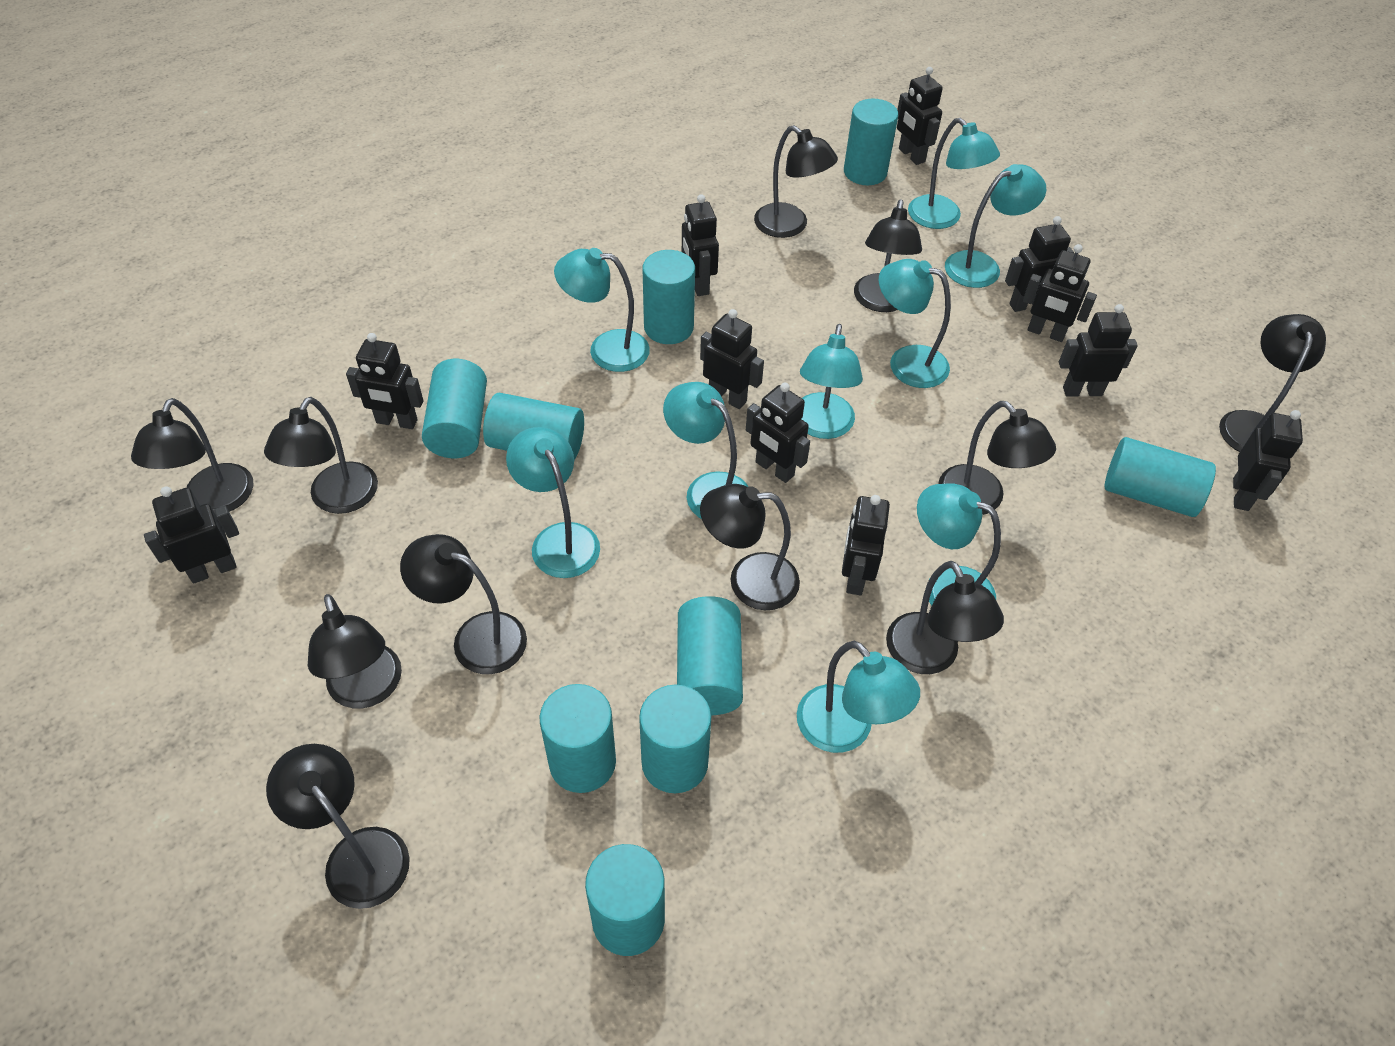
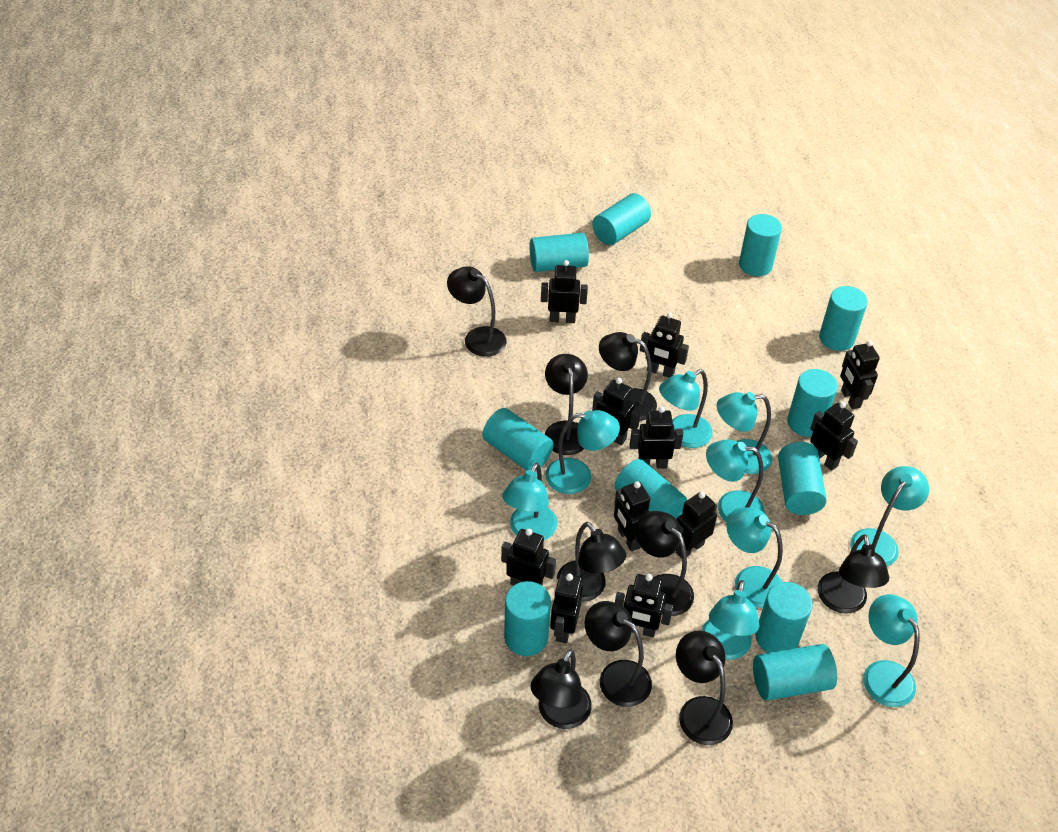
black lamp: 11 -> 9
turquoise cylinder: 9 -> 11

